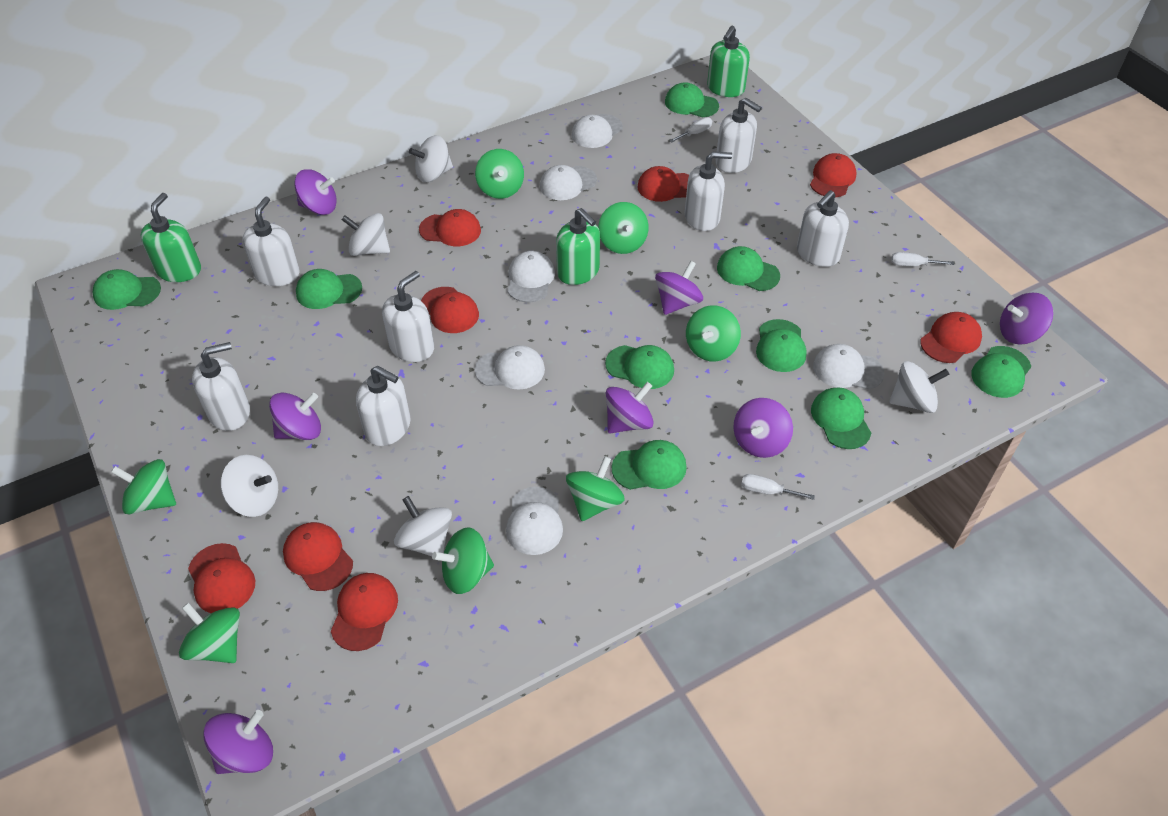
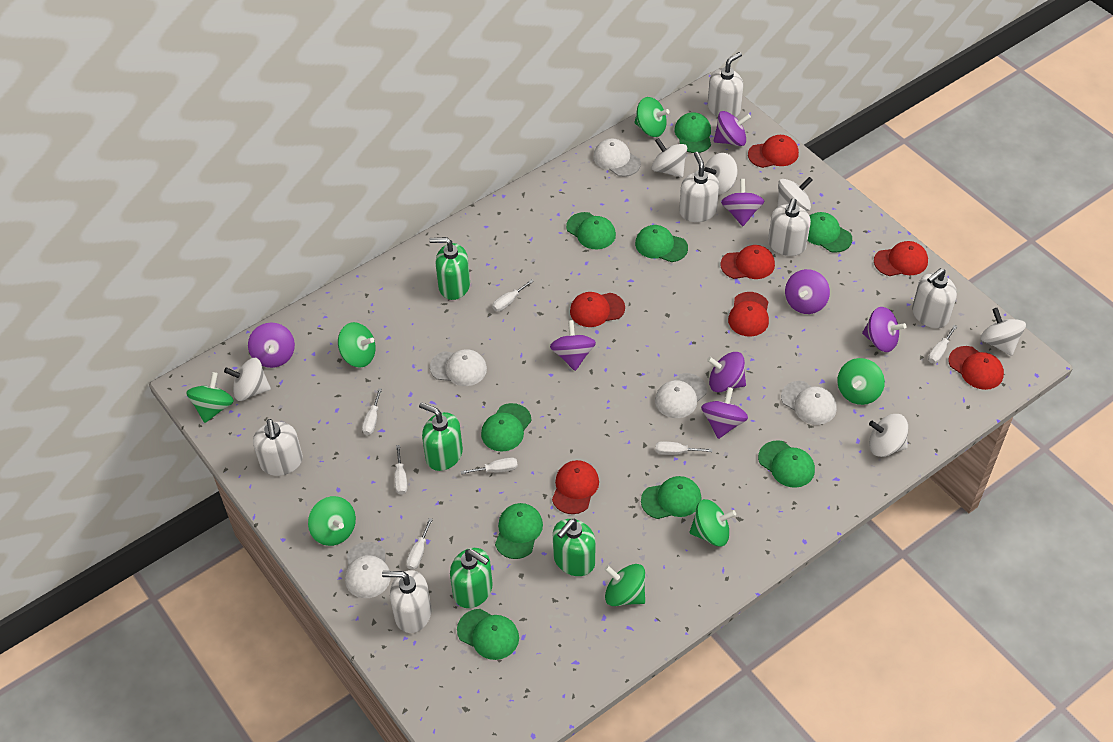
green soap dispenser: 3 -> 4
purple spinning top: 7 -> 8
red cap: 8 -> 7
white cap: 6 -> 5
white screwdriver: 3 -> 7
white soap dispenser: 7 -> 6
white spinning top: 5 -> 6

